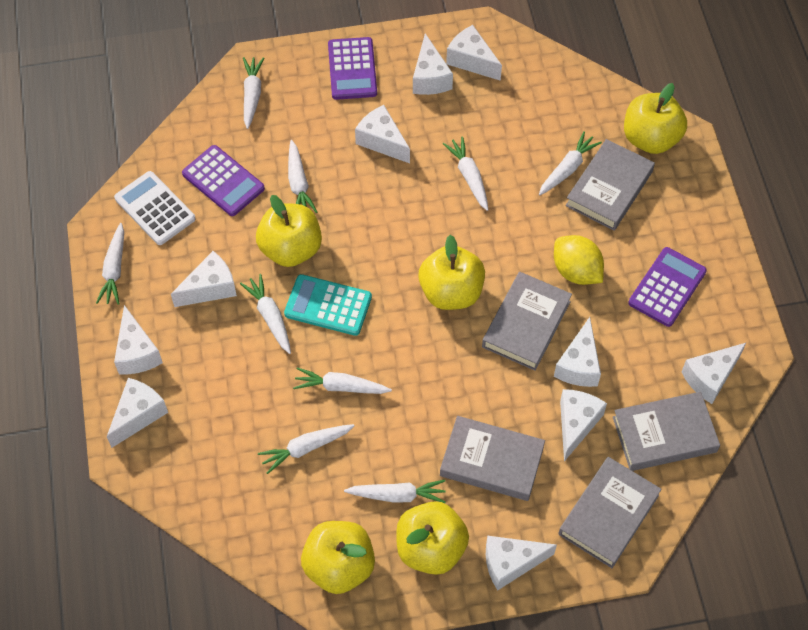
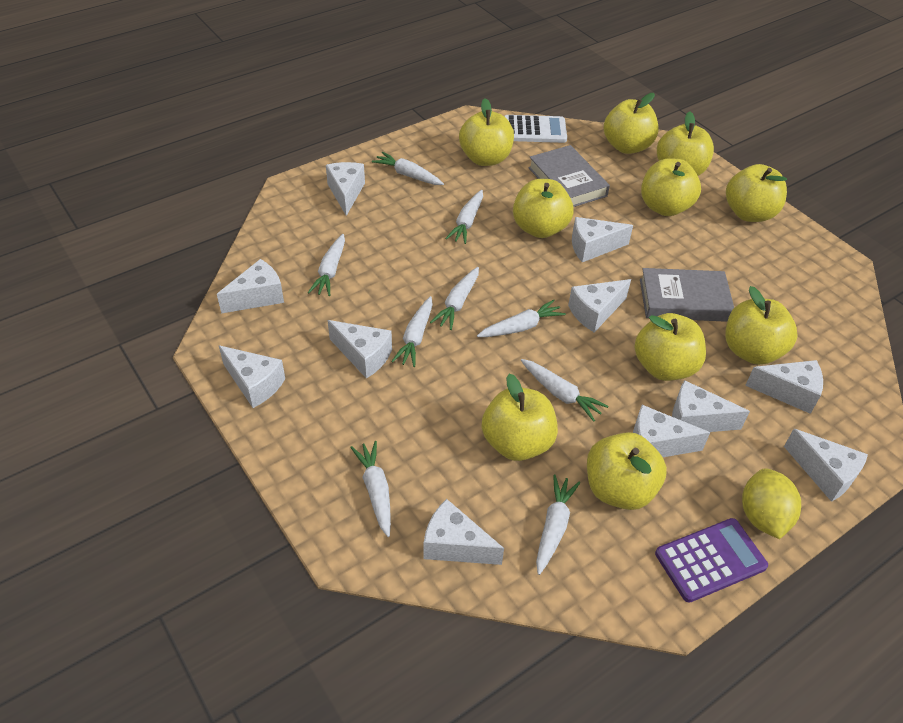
grey book: 5 -> 2
purple calculator: 3 -> 1
turquoise calculator: 1 -> 0
white cheese: 10 -> 11
yellow apple: 5 -> 10

